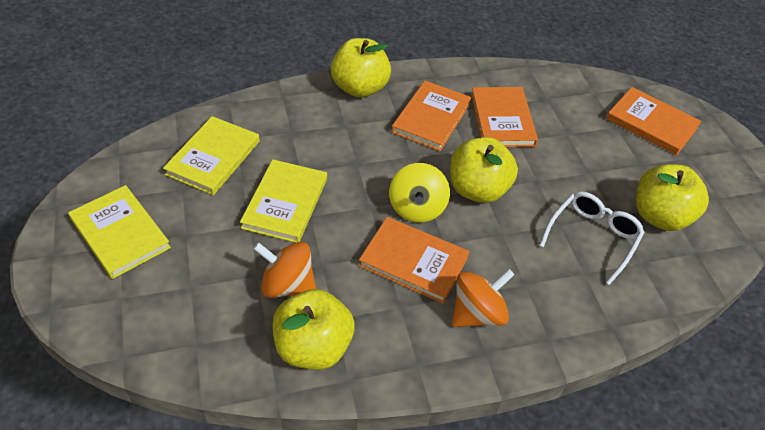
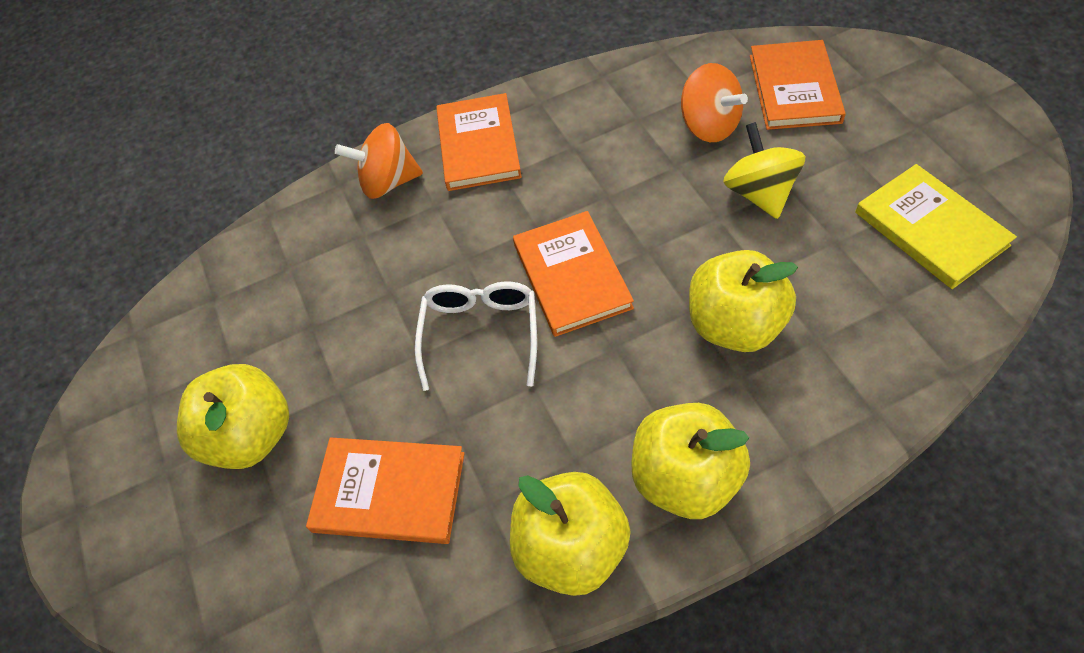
yellow book: 3 -> 1

